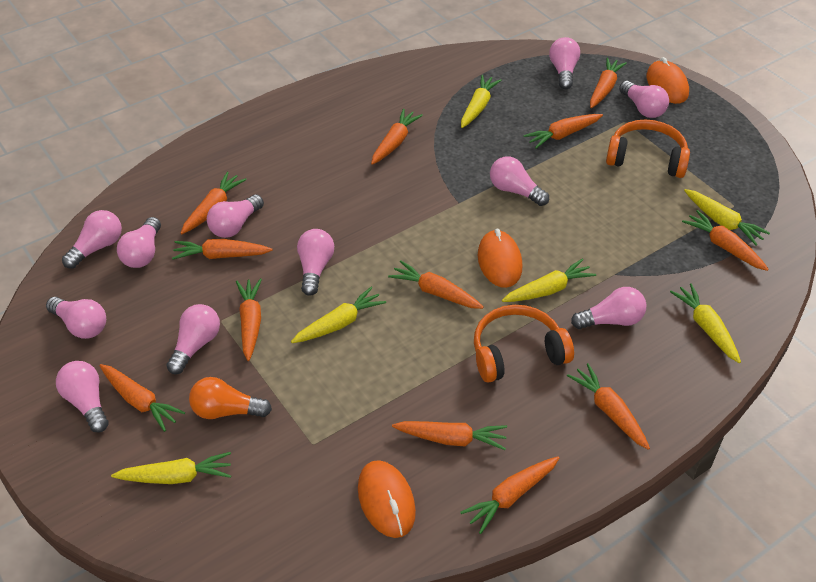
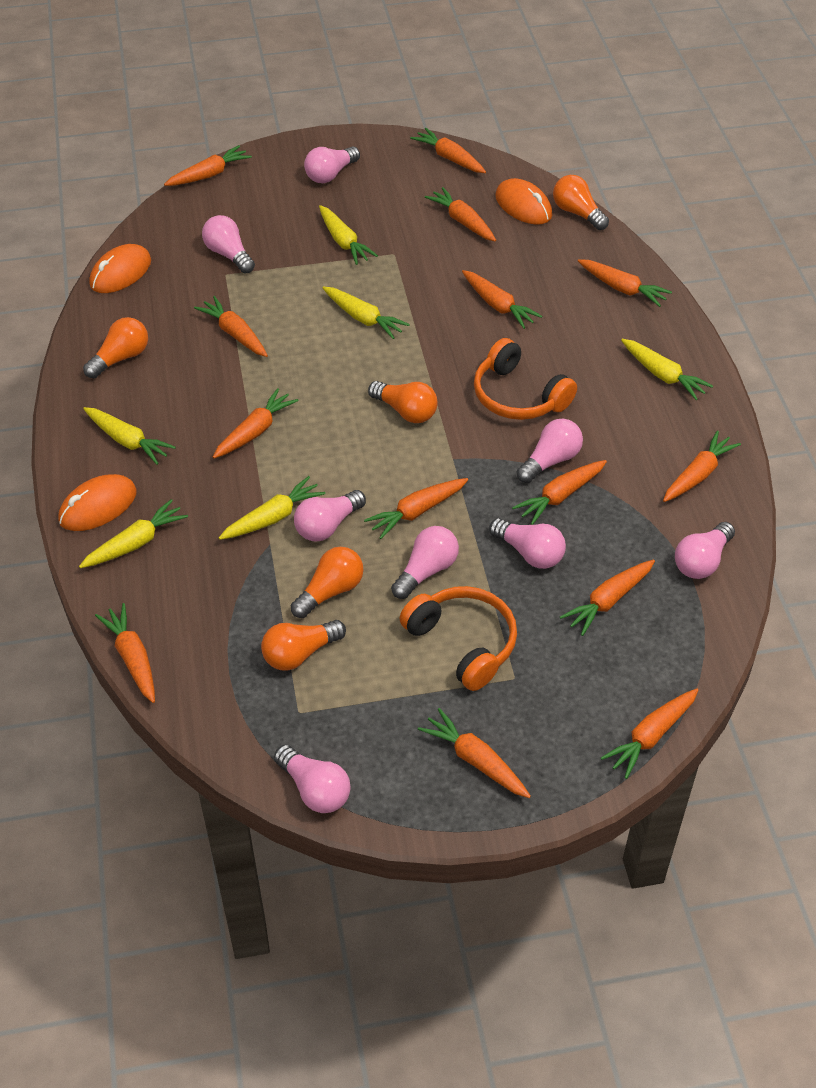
orange carrot: 12 -> 14
orange light bulb: 1 -> 5
pink light bulb: 11 -> 8

